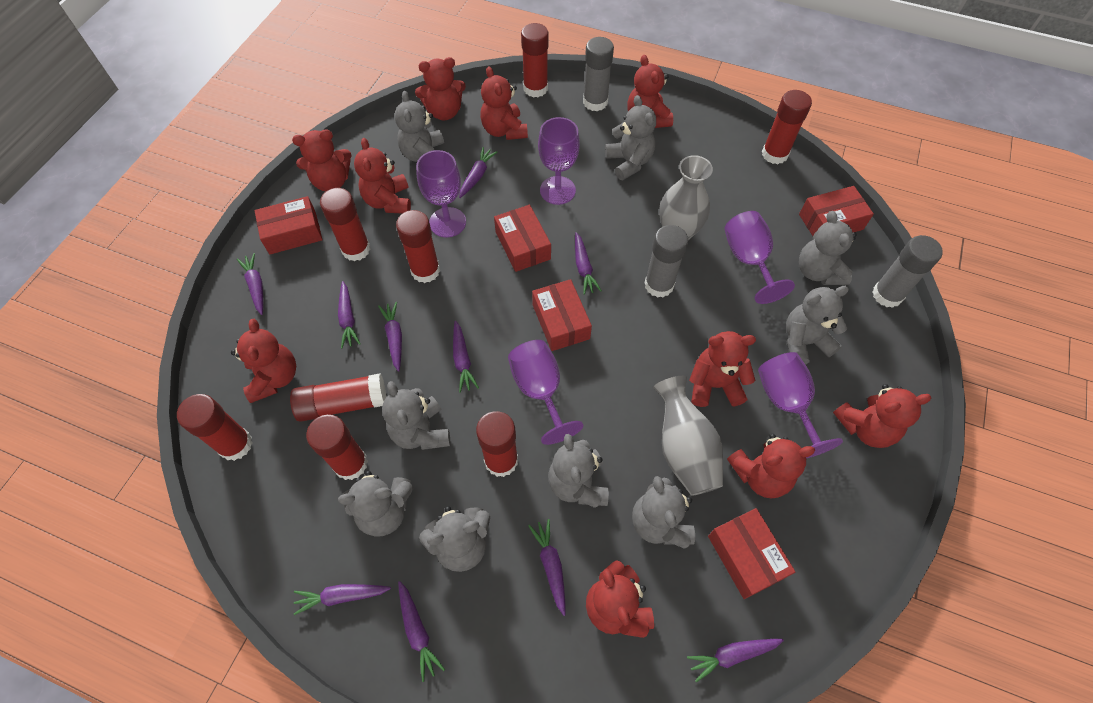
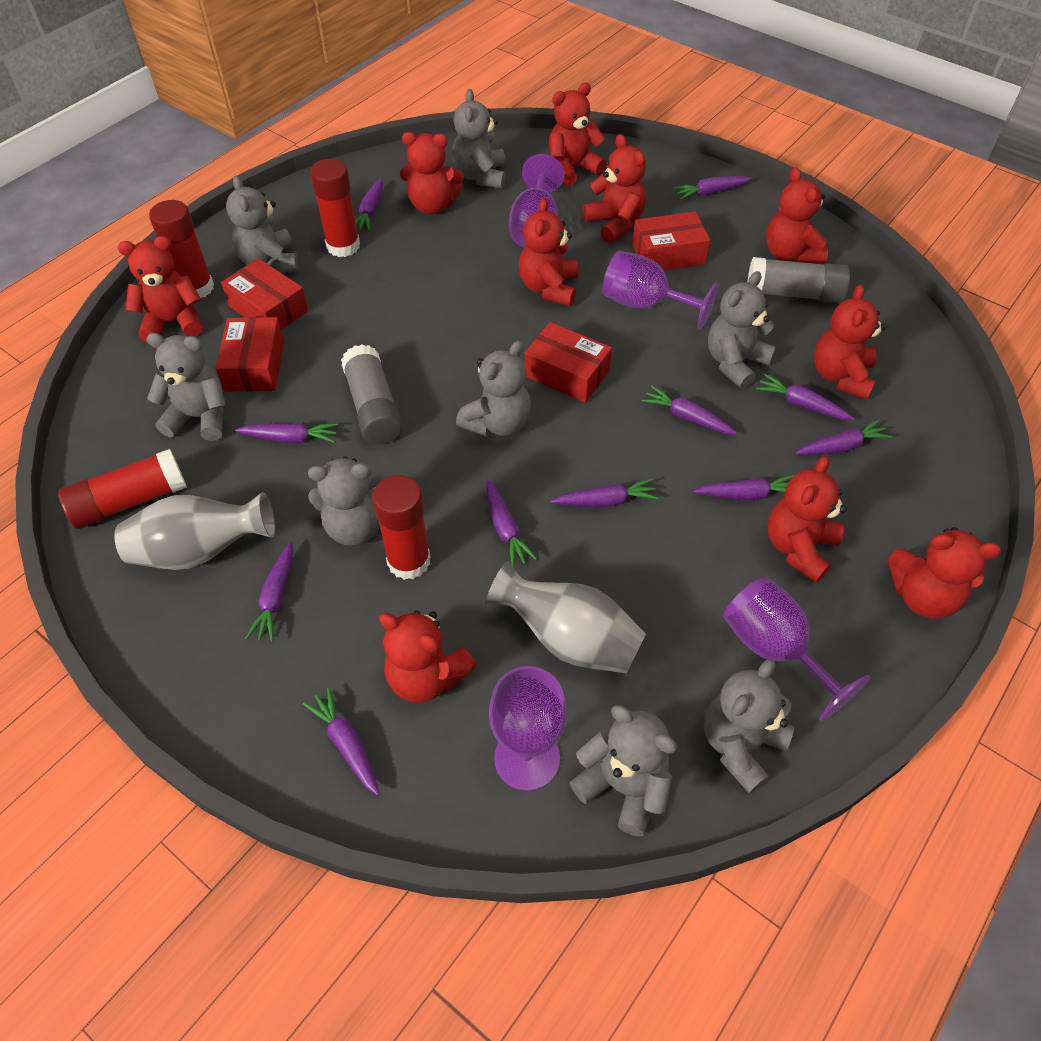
grey glue stick: 3 -> 2
grey teddy bear: 9 -> 8
purple carrot: 10 -> 11
purple goblet: 5 -> 4
red box: 5 -> 4
red glue stick: 8 -> 4

